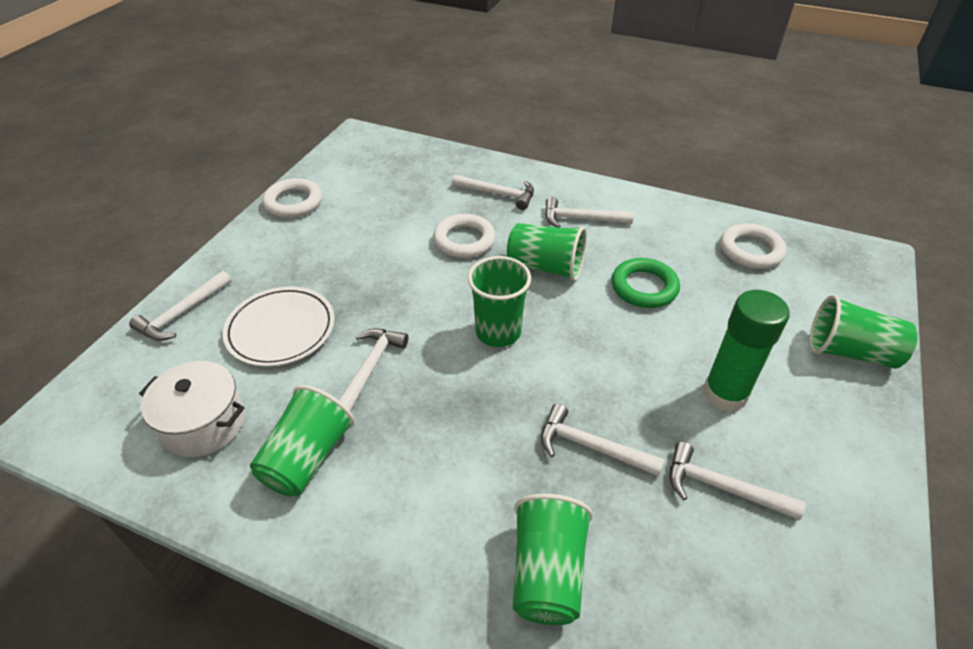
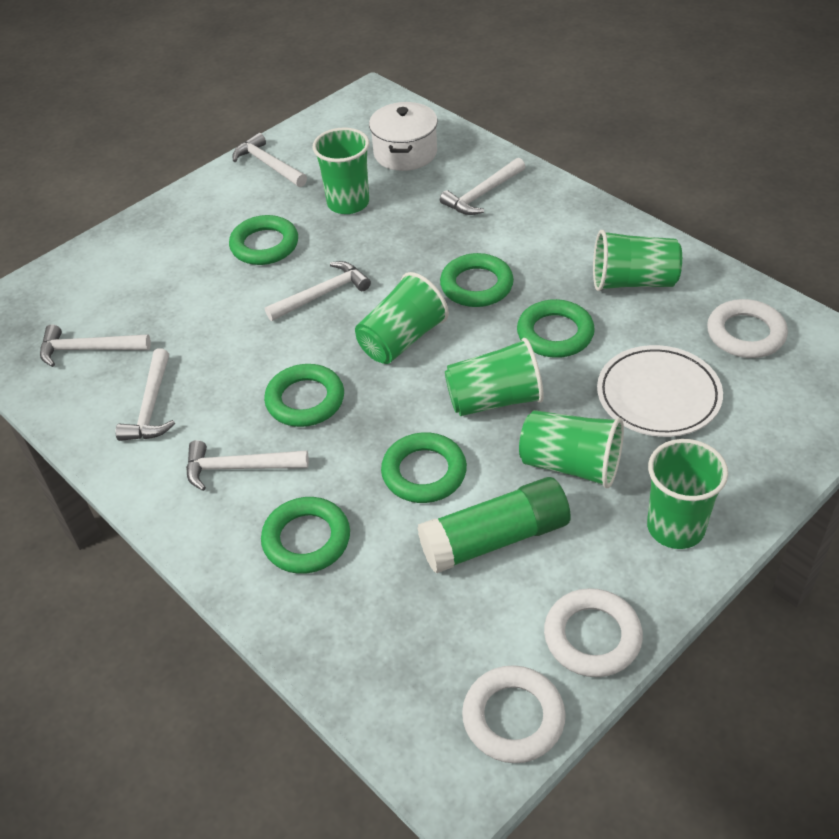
green cup: 5 -> 6
green ring: 1 -> 6

